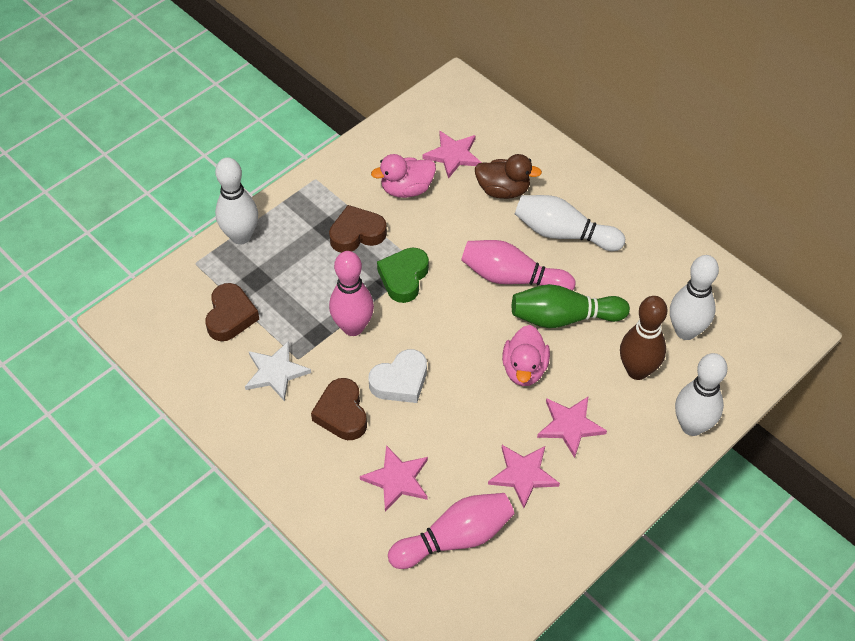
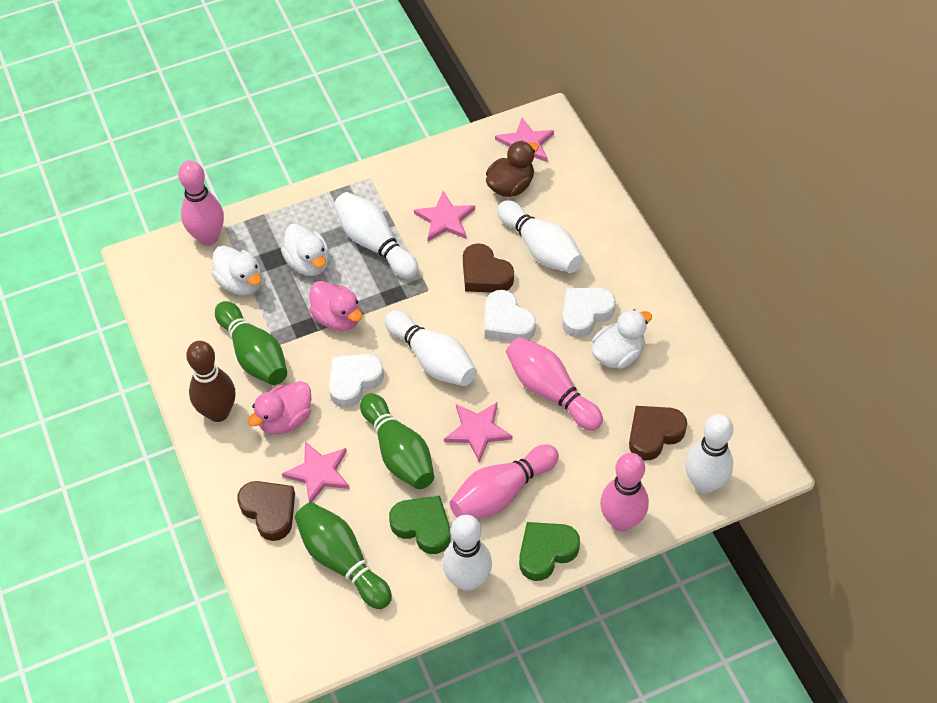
green bowling pin: 1 -> 3
green heart: 1 -> 2
pink bowling pin: 3 -> 4
white bowling pin: 4 -> 5
white duck: 0 -> 3
white heart: 1 -> 3
white star: 1 -> 0

